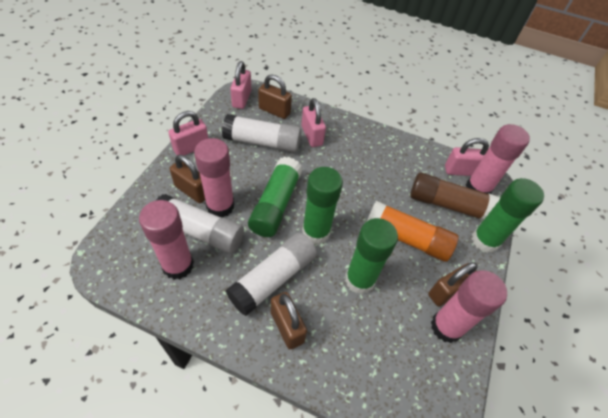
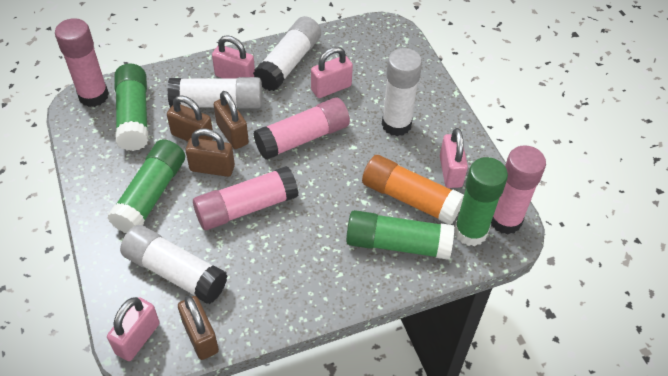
brown glue stick: 1 -> 0
white glue stick: 3 -> 4

